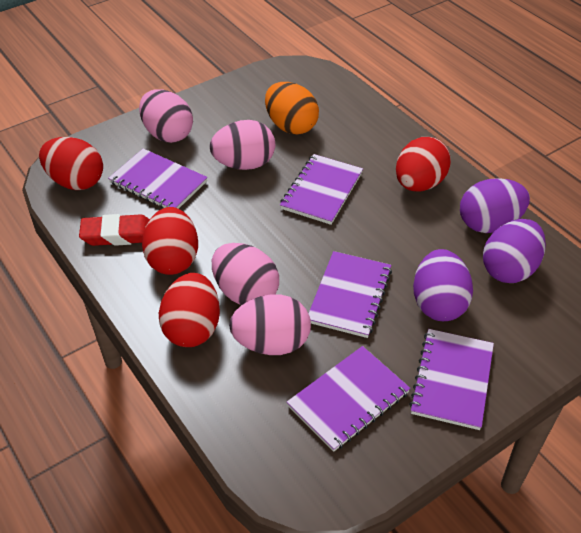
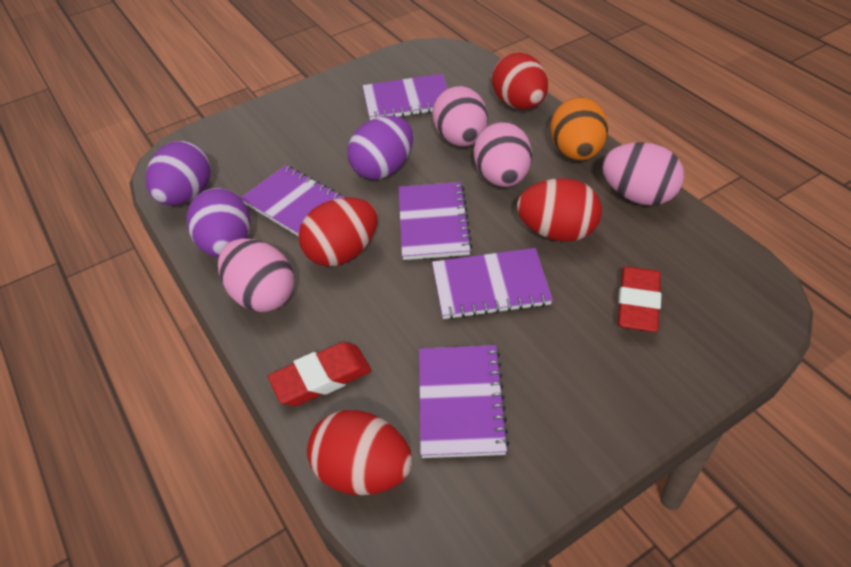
red eraser: 1 -> 2

